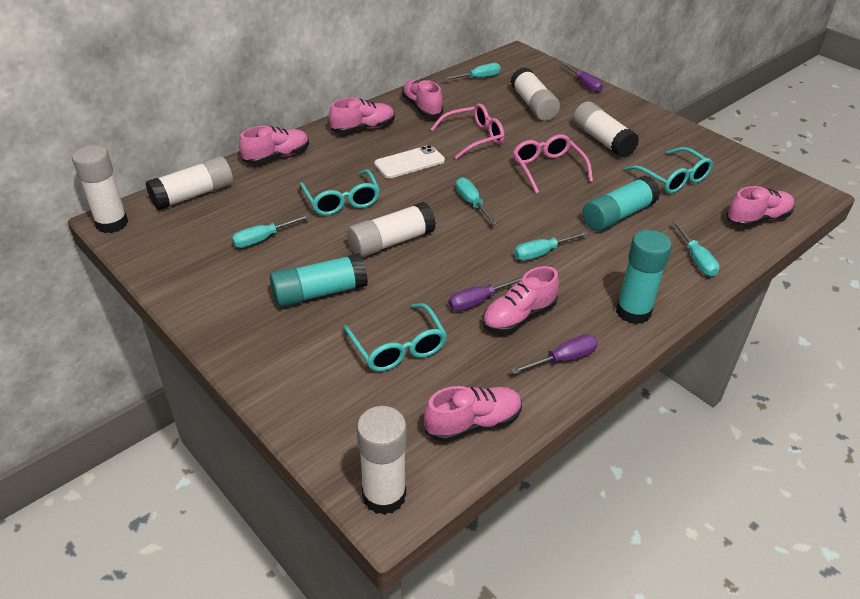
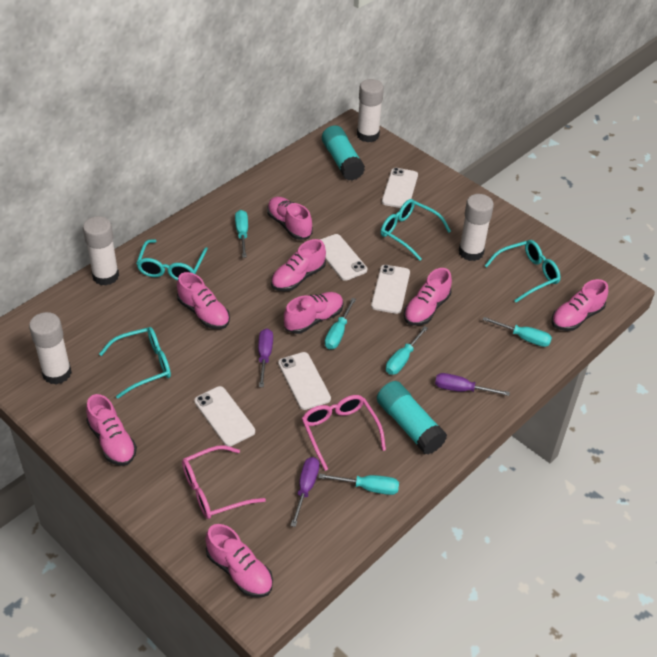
pink shoe: 6 -> 8
turquoise glasses: 3 -> 4
turquoise glue stick: 3 -> 2
white glue stick: 6 -> 4
white phone: 1 -> 5

